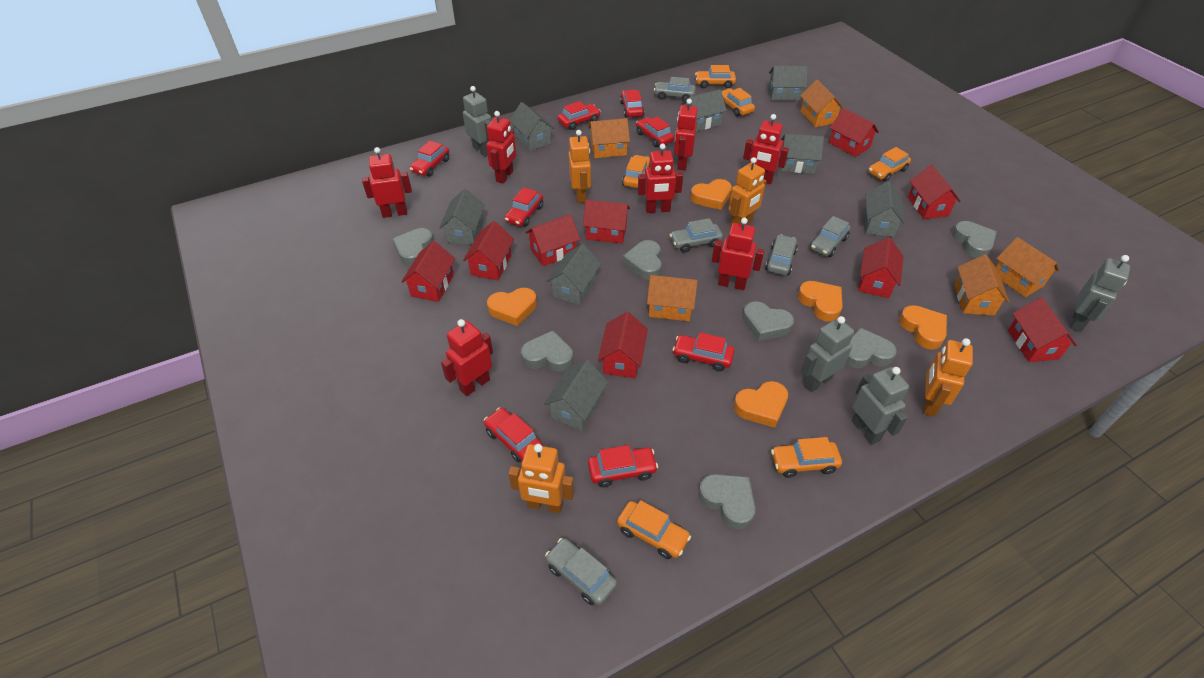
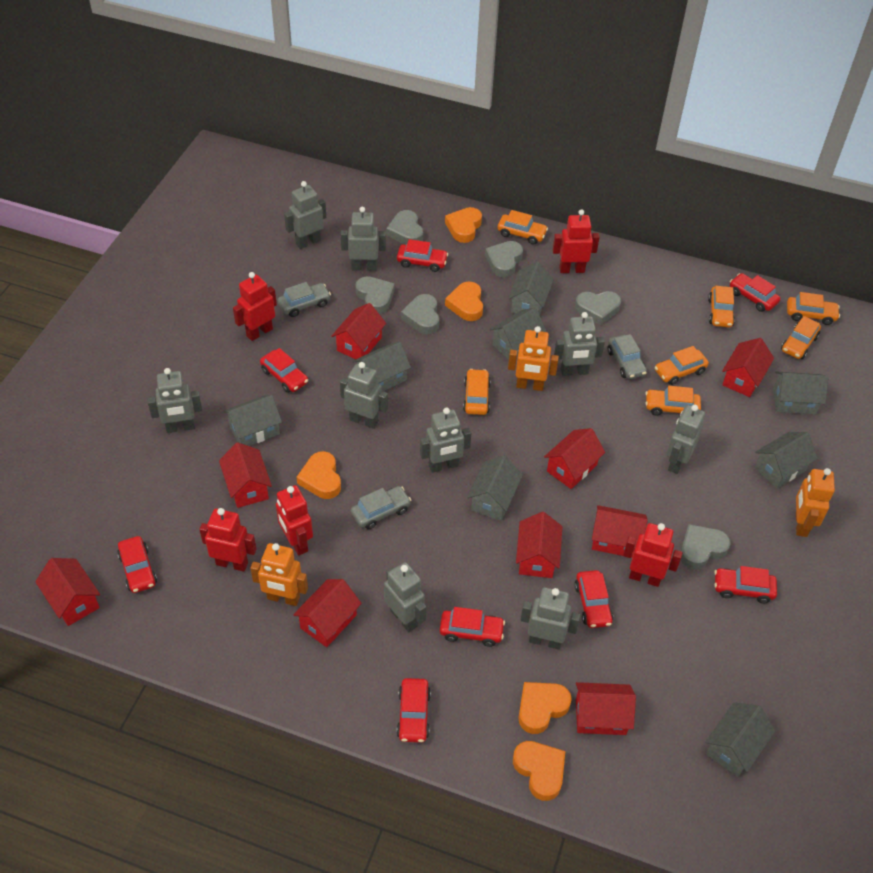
grey car: 5 -> 3
grey heart: 7 -> 6
grey robot: 4 -> 9
orange car: 6 -> 7
orange house: 5 -> 0
orange robot: 4 -> 3
red robot: 7 -> 5

